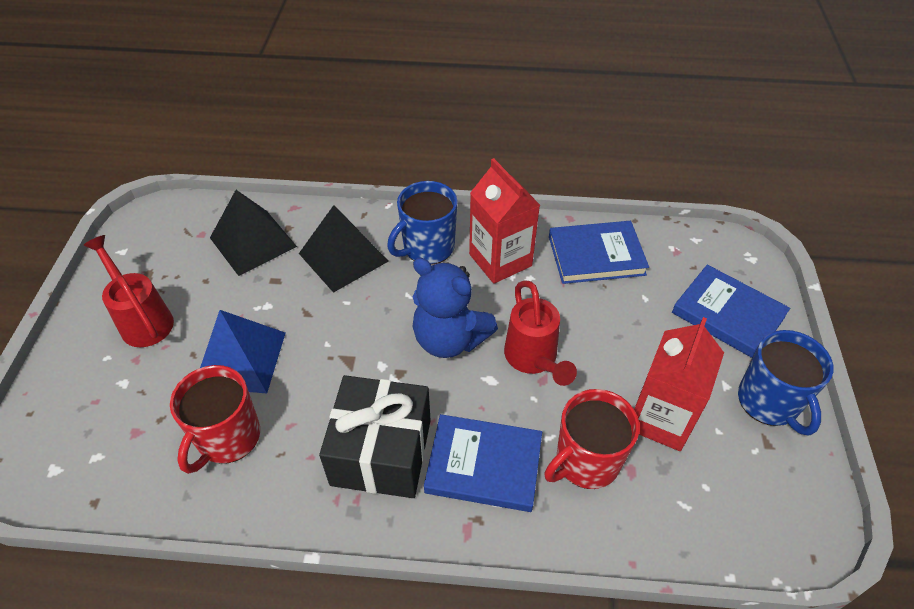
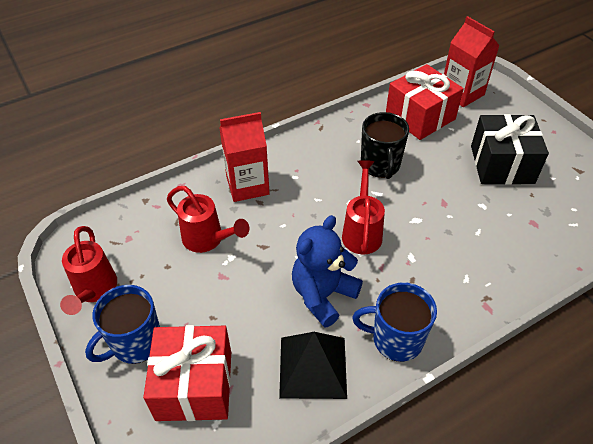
black mug: 0 -> 1
black pyramid: 2 -> 1
blue book: 3 -> 0
blue pyramid: 1 -> 0
red gift: 0 -> 2
red mug: 2 -> 0
red watering can: 2 -> 3

